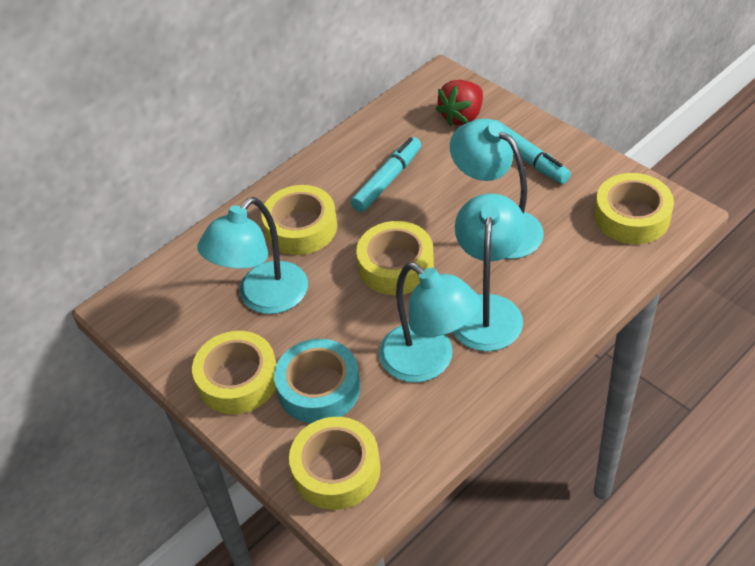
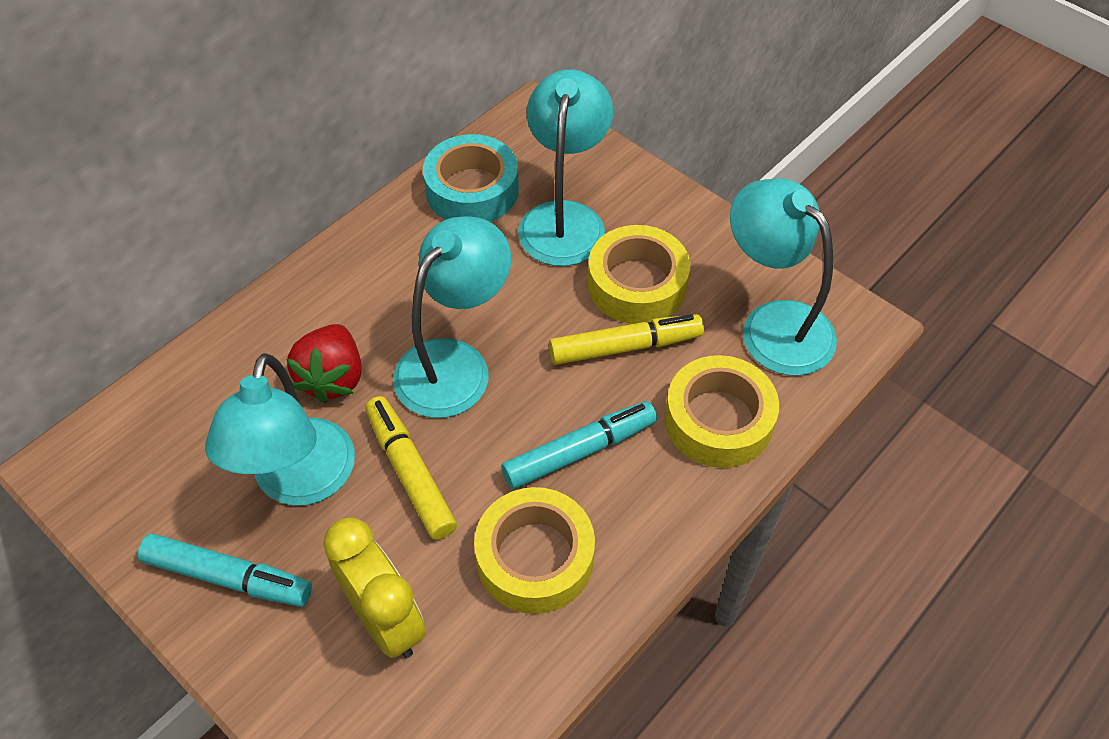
yellow clock: 0 -> 1
yellow marker: 0 -> 2
yellow tape: 5 -> 3

